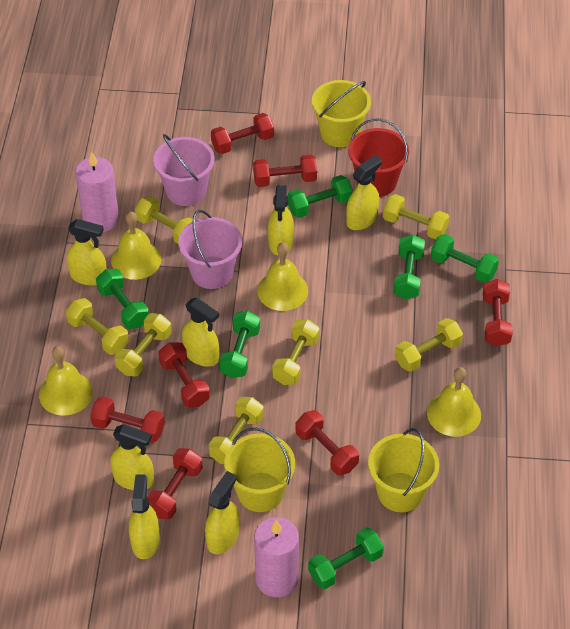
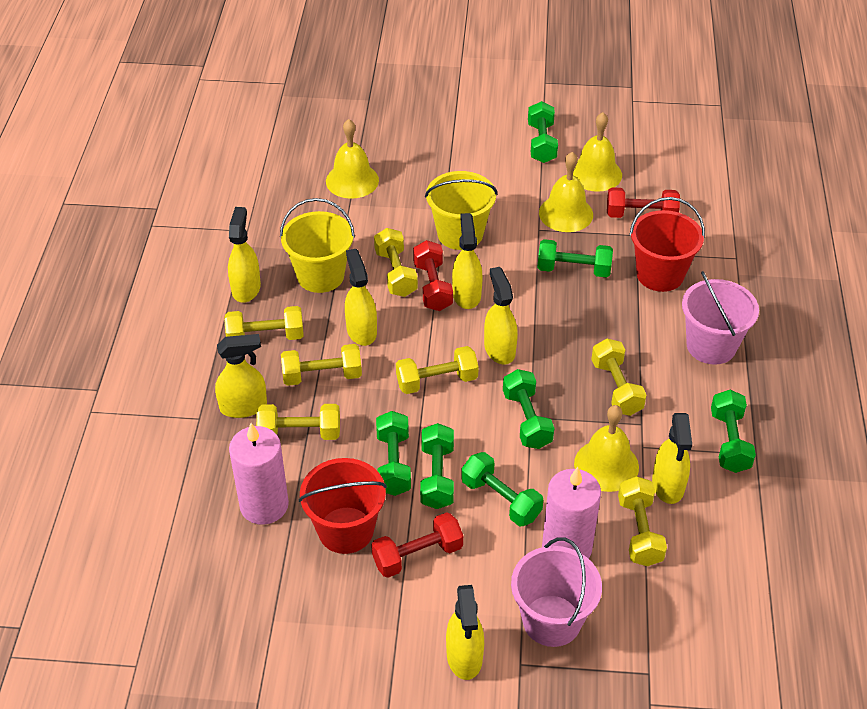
green dumbbell: 6 -> 7
red bucket: 1 -> 2
red dumbbell: 7 -> 3
yellow bucket: 3 -> 2

